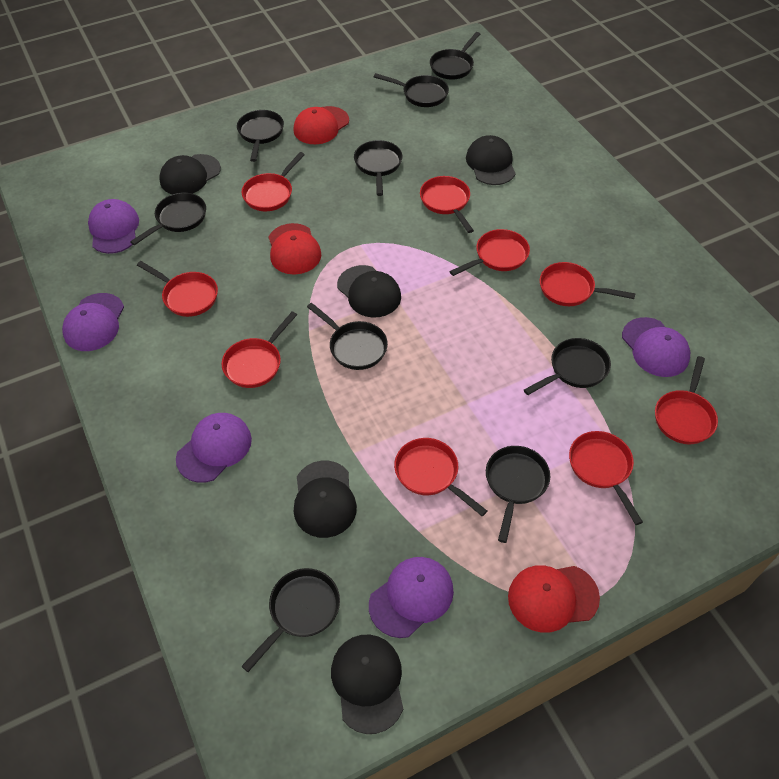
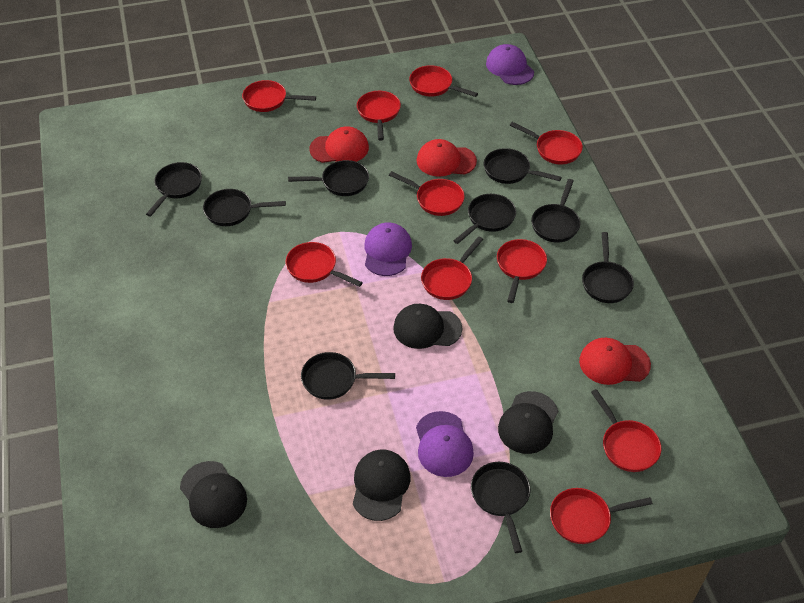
black cap: 5 -> 4
purple cap: 5 -> 3
red pan: 9 -> 10

